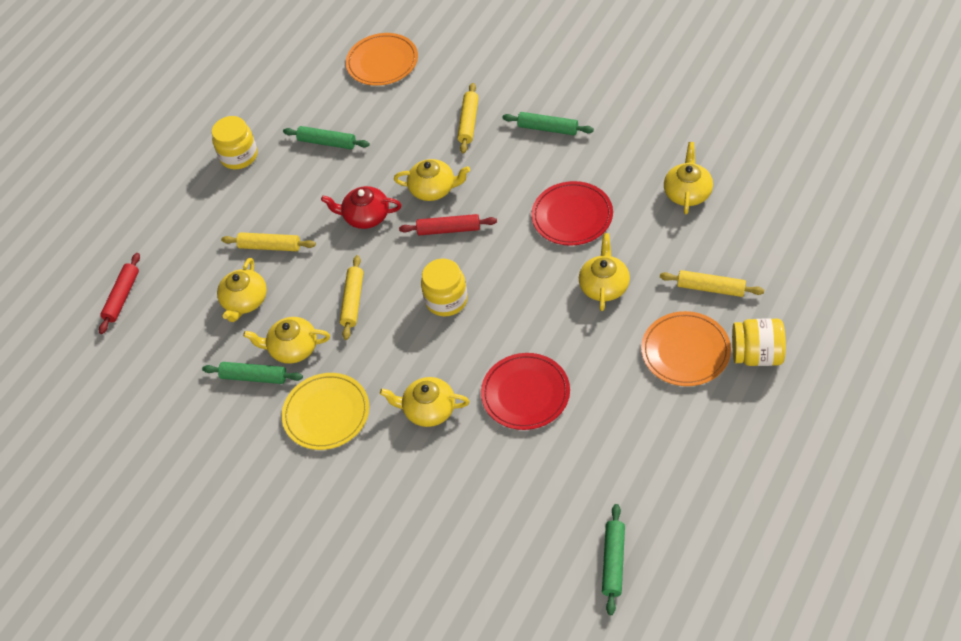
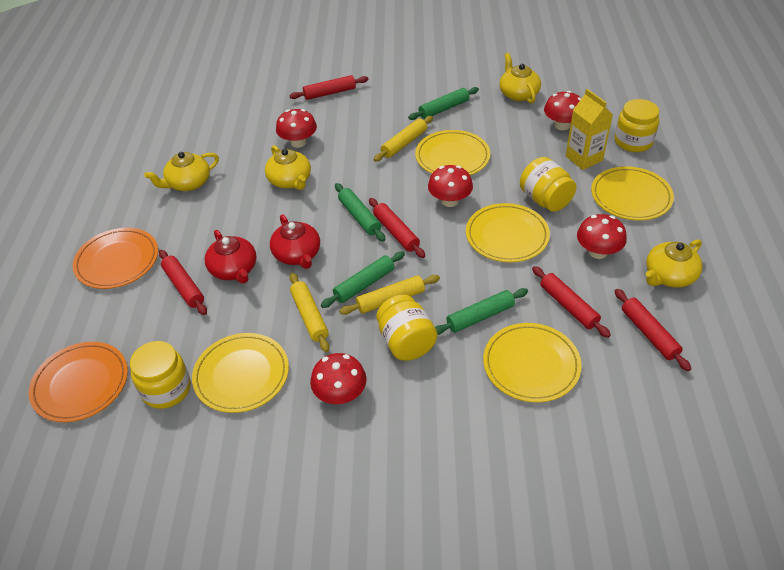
red mushroom: 0 -> 5
red plate: 2 -> 0
red rolling pin: 2 -> 5
red teapot: 1 -> 2
yellow carton: 0 -> 1
yellow jar: 3 -> 4
yellow plate: 1 -> 5
yellow rolling pin: 4 -> 3
yellow teapot: 6 -> 4

